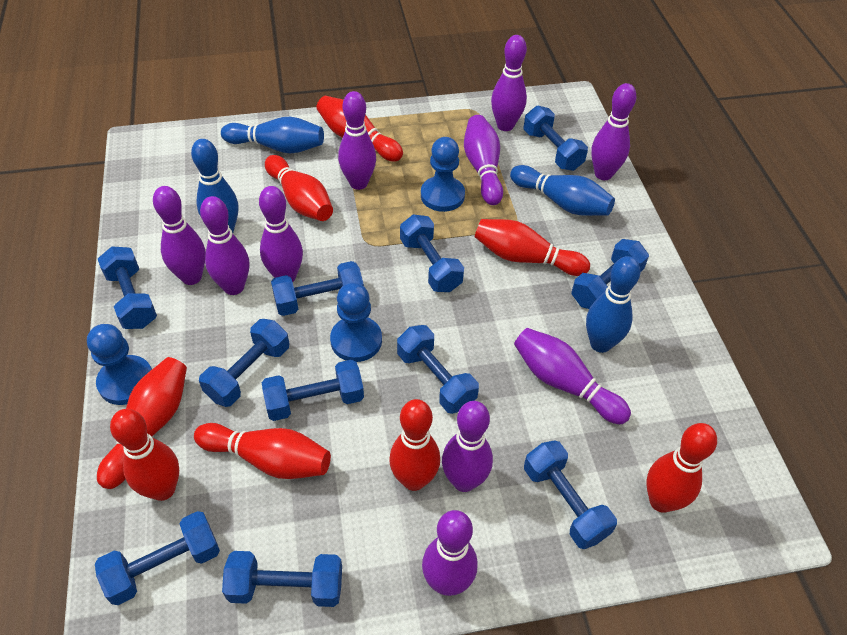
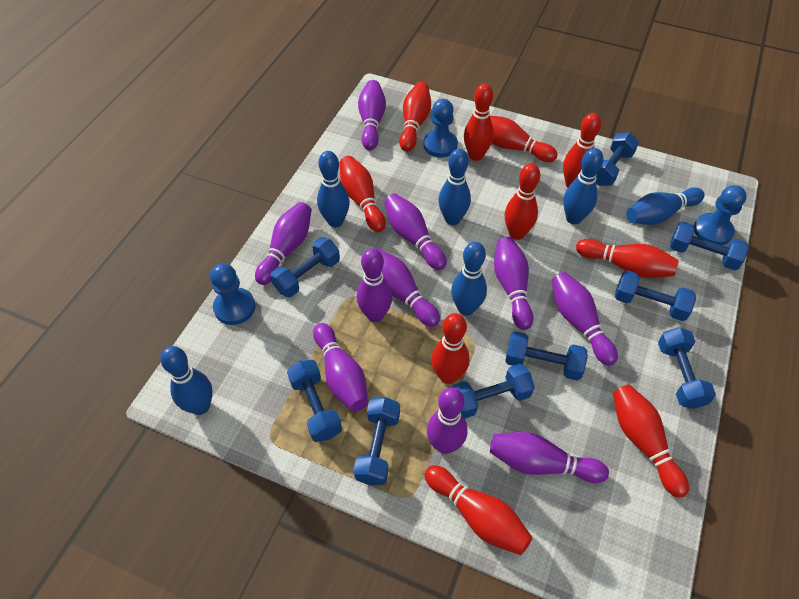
blue bowling pin: 4 -> 6
blue dumbbell: 11 -> 9
red bowling pin: 8 -> 10

